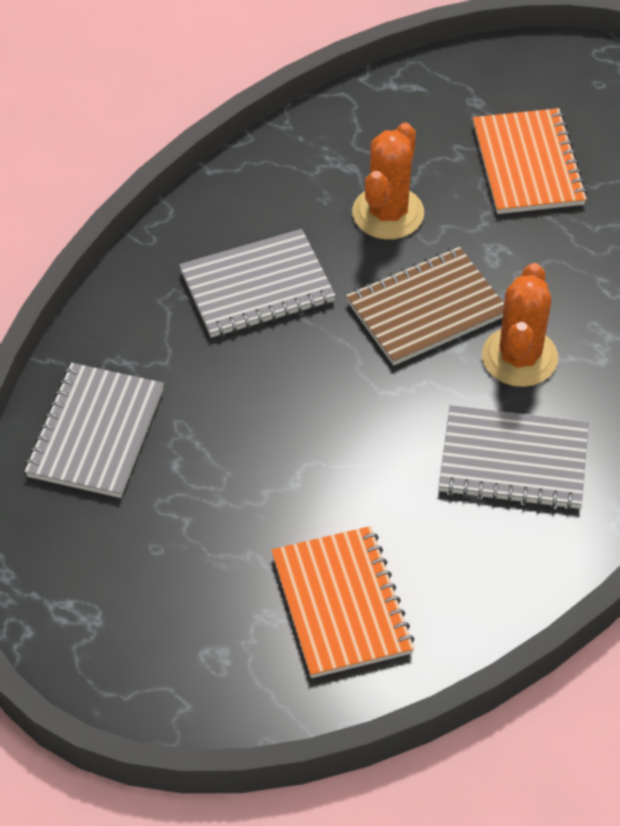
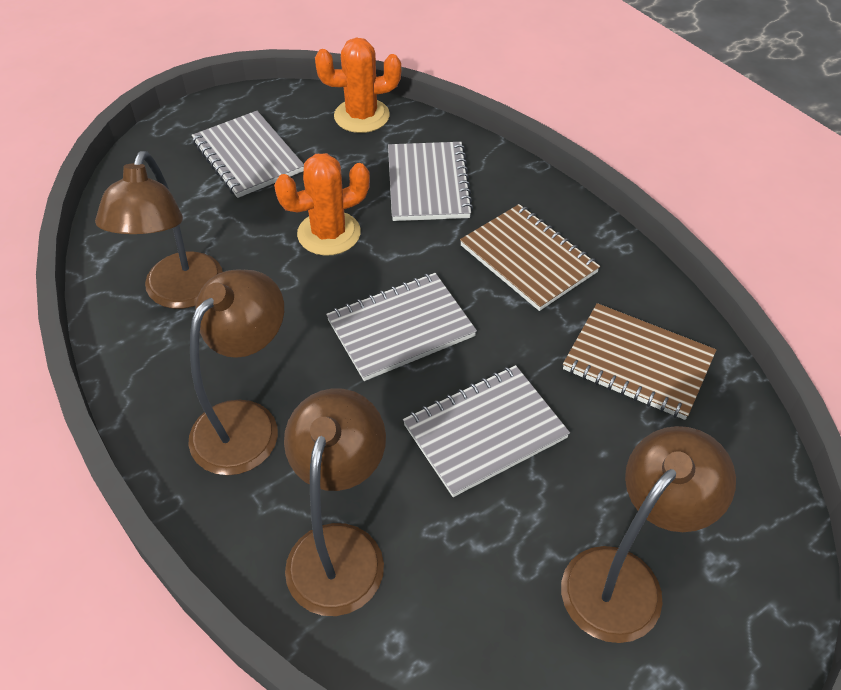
brown lamp: 0 -> 4
brown notebook: 1 -> 2
grey notebook: 3 -> 4
orange notebook: 2 -> 0

